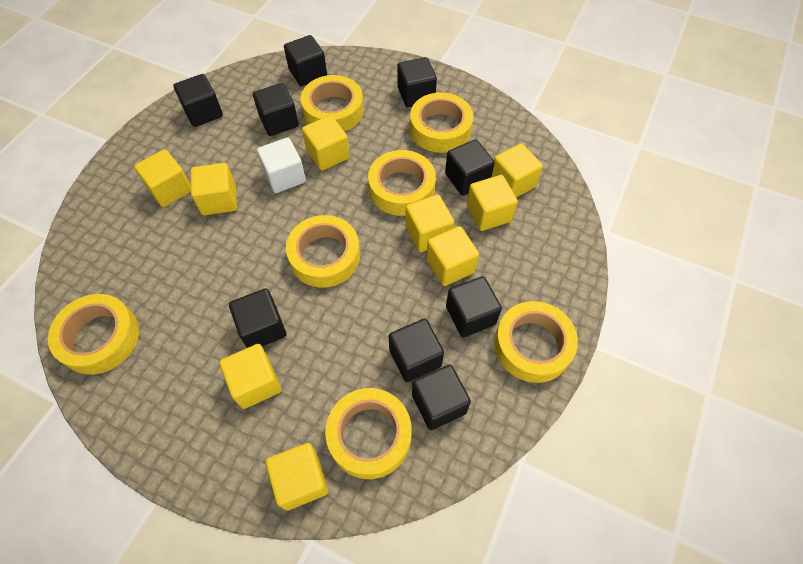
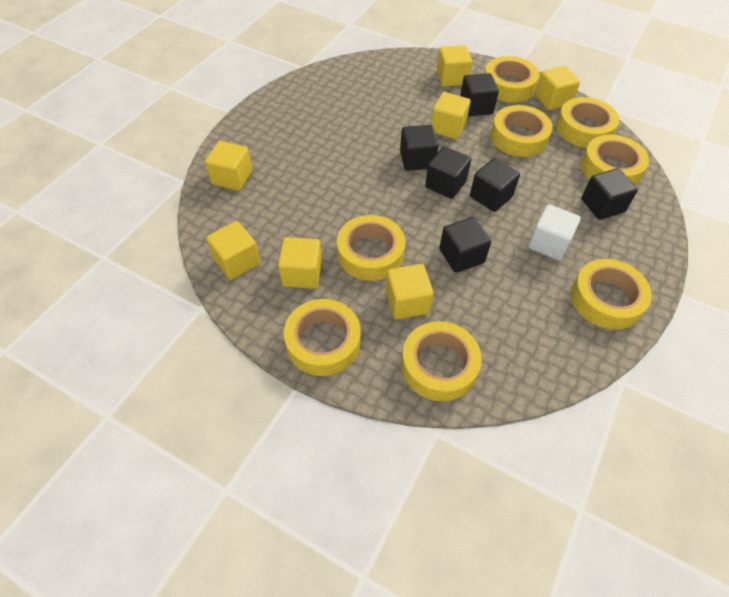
black cube: 9 -> 6
yellow cube: 9 -> 7
yellow tape: 7 -> 8

